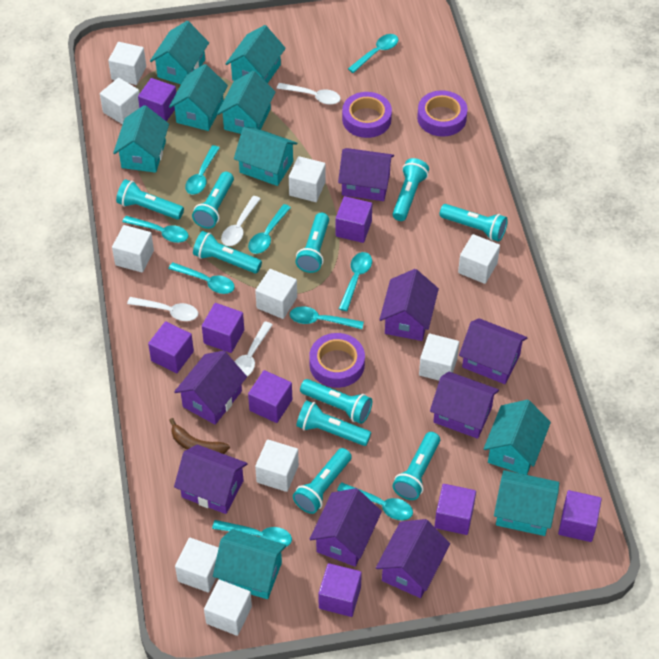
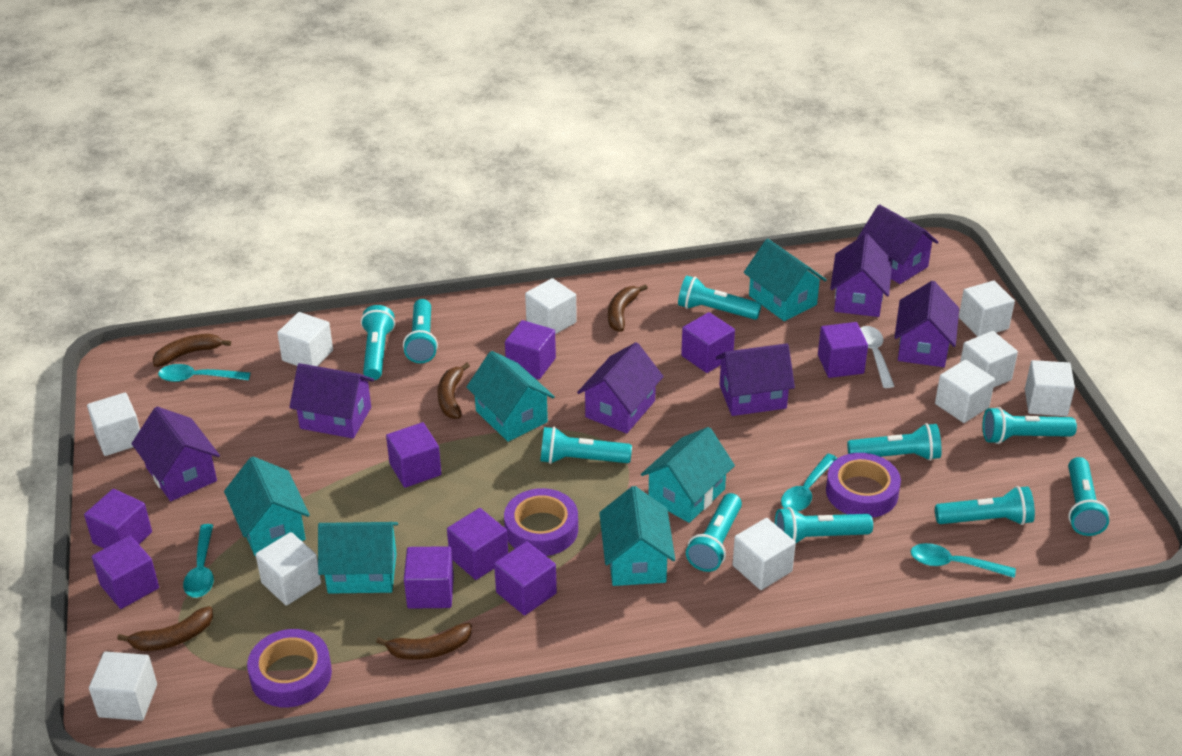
brown banana: 1 -> 5
purple cube: 8 -> 9
purple house: 8 -> 7
turquoise house: 9 -> 6
turquoise spoon: 9 -> 4
white spoon: 4 -> 1

